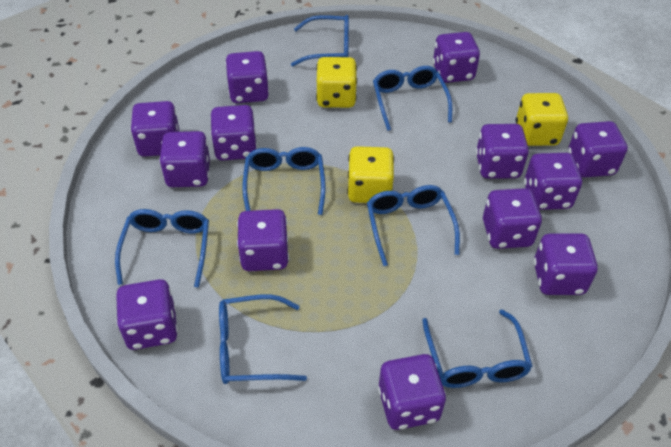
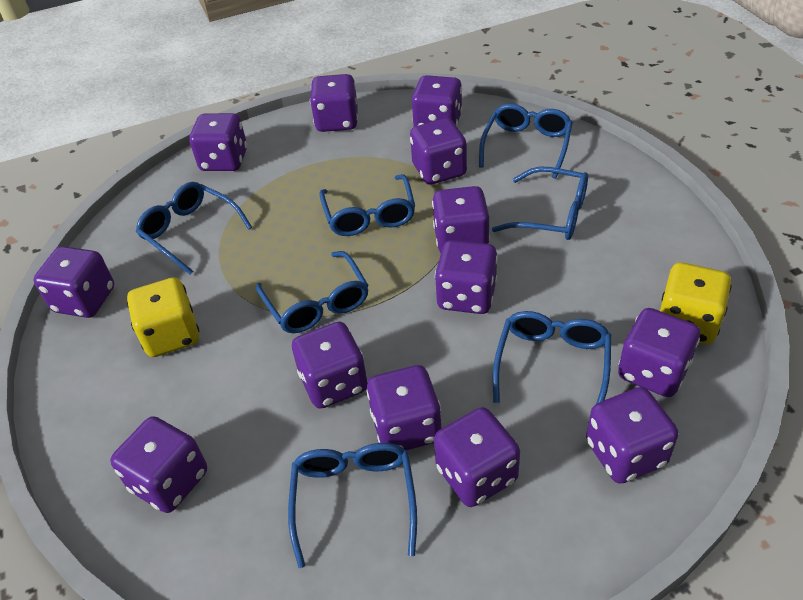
yellow dice: 3 -> 2

